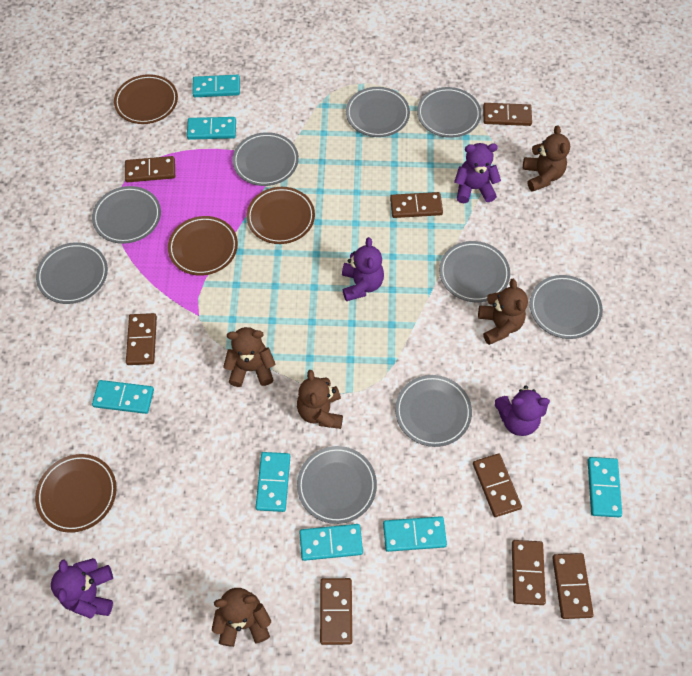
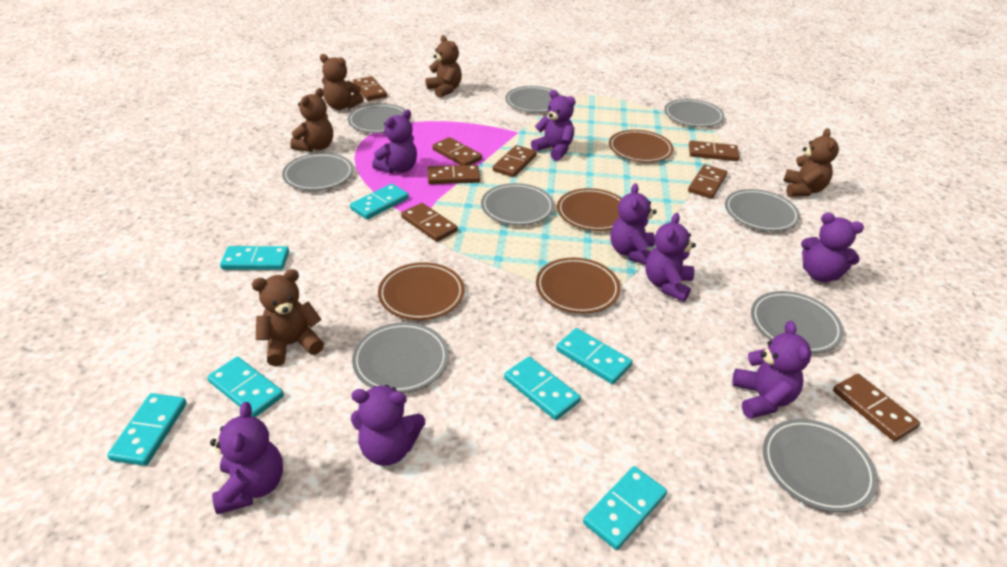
purple teddy bear: 4 -> 8

